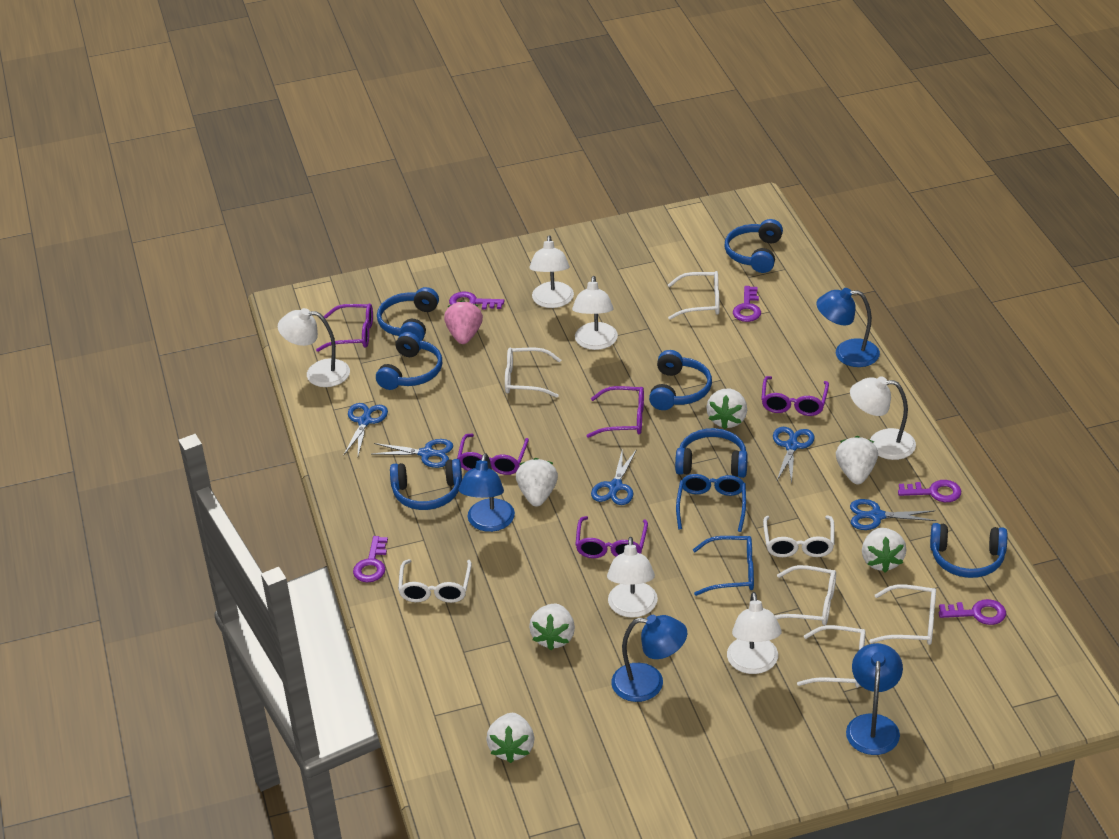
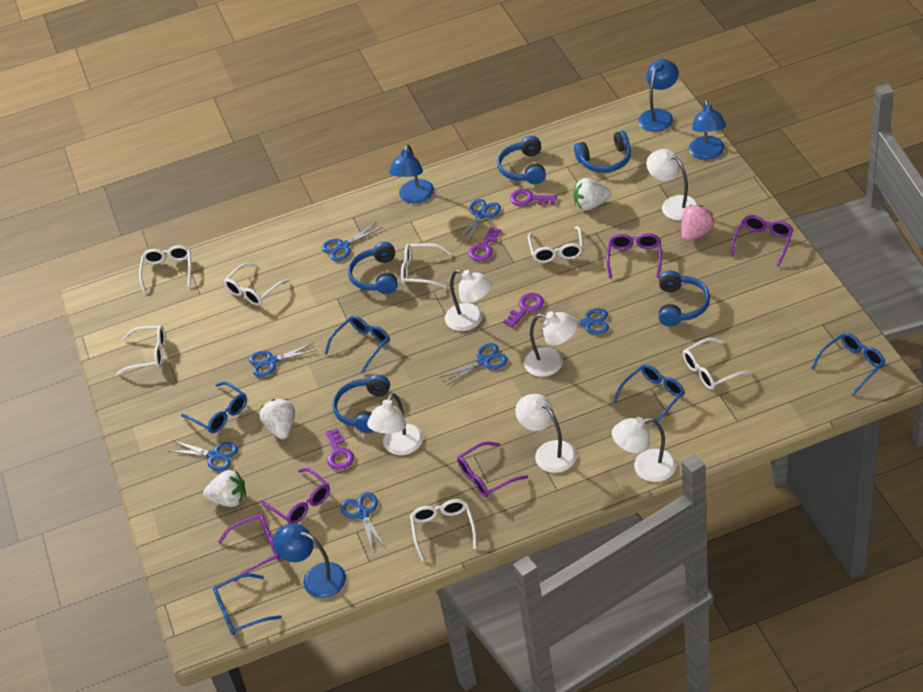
blue glasses: 2 -> 5
blue headphones: 7 -> 5
blue scissors: 5 -> 7
purple key: 5 -> 4
white strawberry: 6 -> 3

